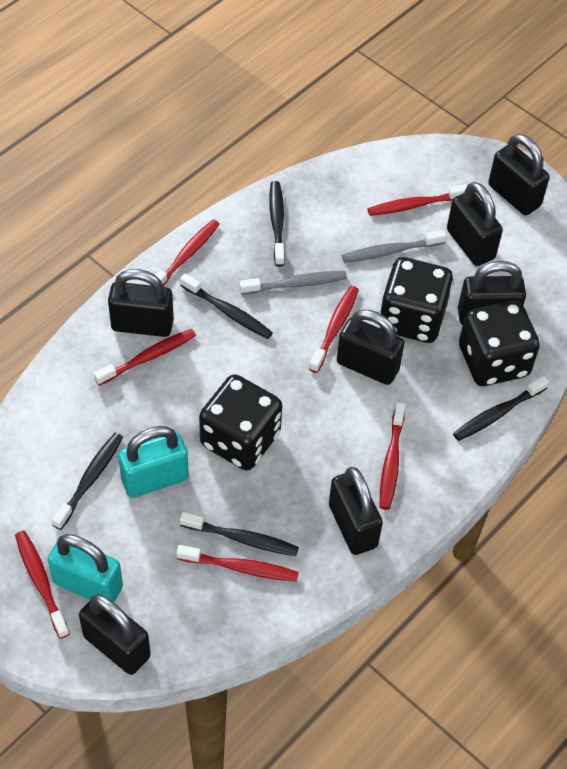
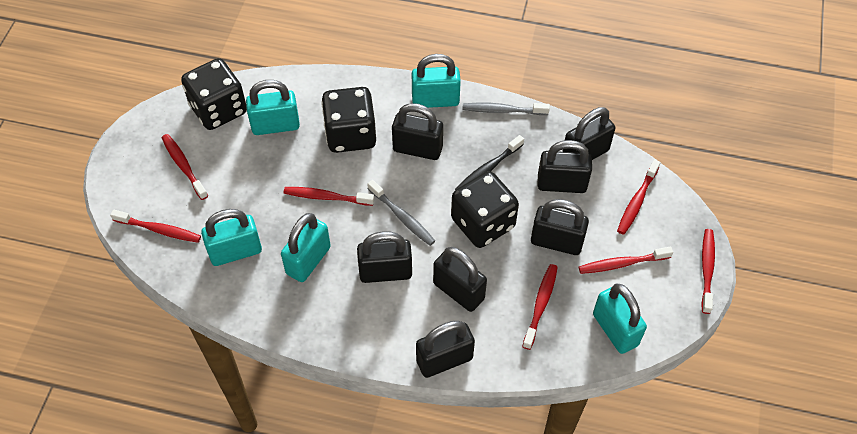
black toothbrush: 5 -> 1
turquoise padlock: 2 -> 5

